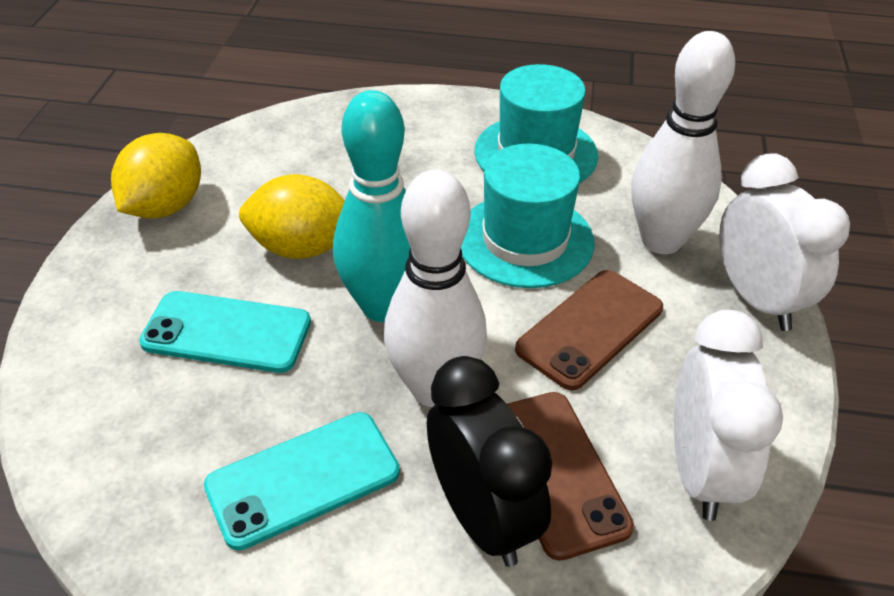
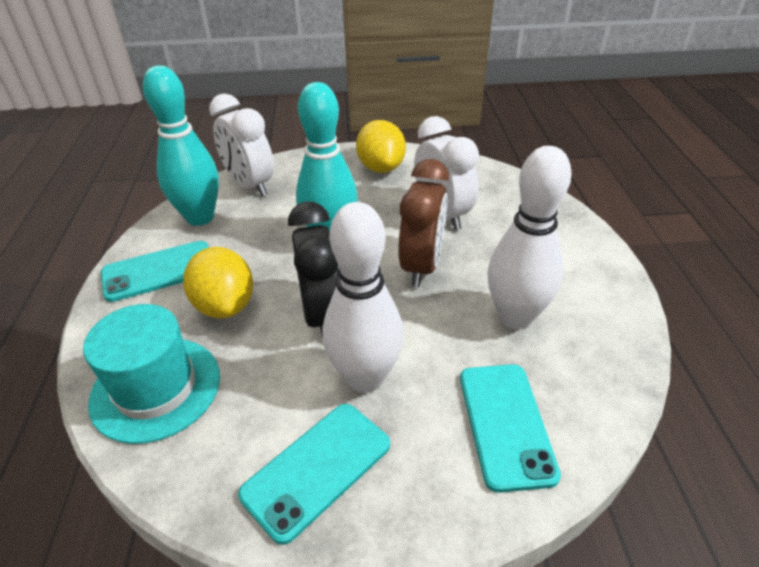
brown clock: 0 -> 1
brown phone: 2 -> 0
turquoise bowling pin: 1 -> 2
turquoise hat: 2 -> 1
turquoise phone: 2 -> 3

